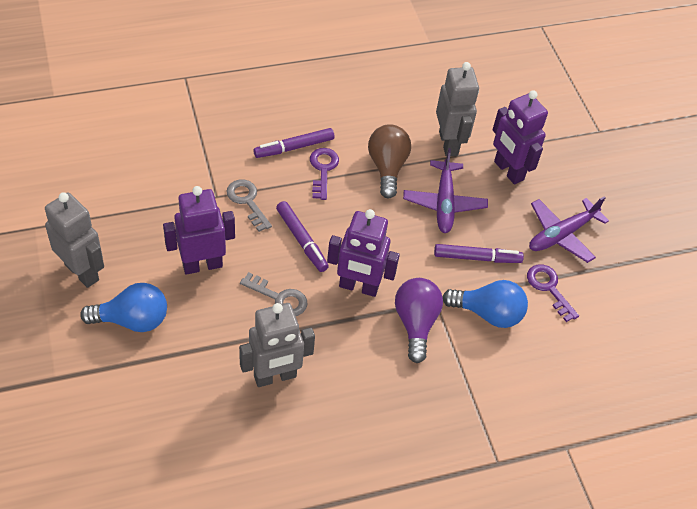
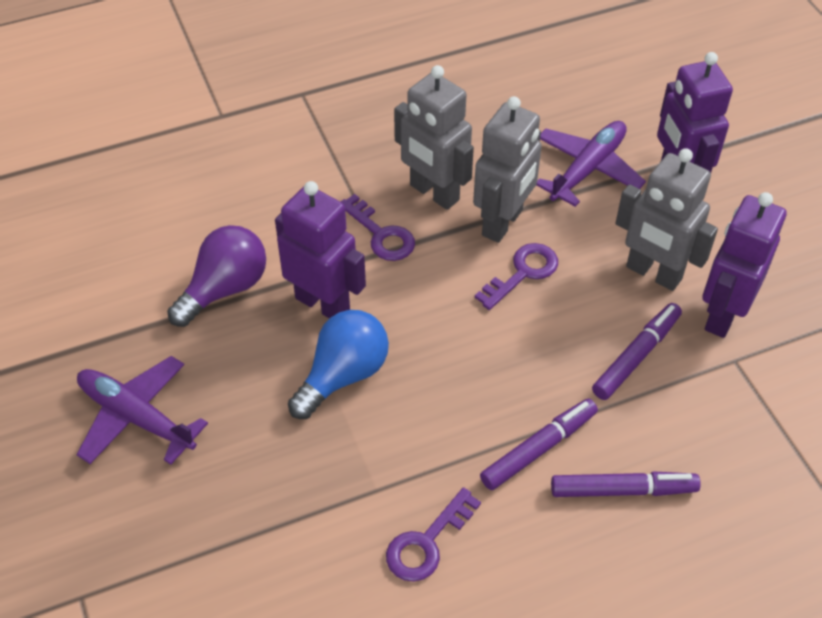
blue light bulb: 2 -> 1
brown light bulb: 1 -> 0
grey key: 2 -> 0
purple key: 2 -> 3

